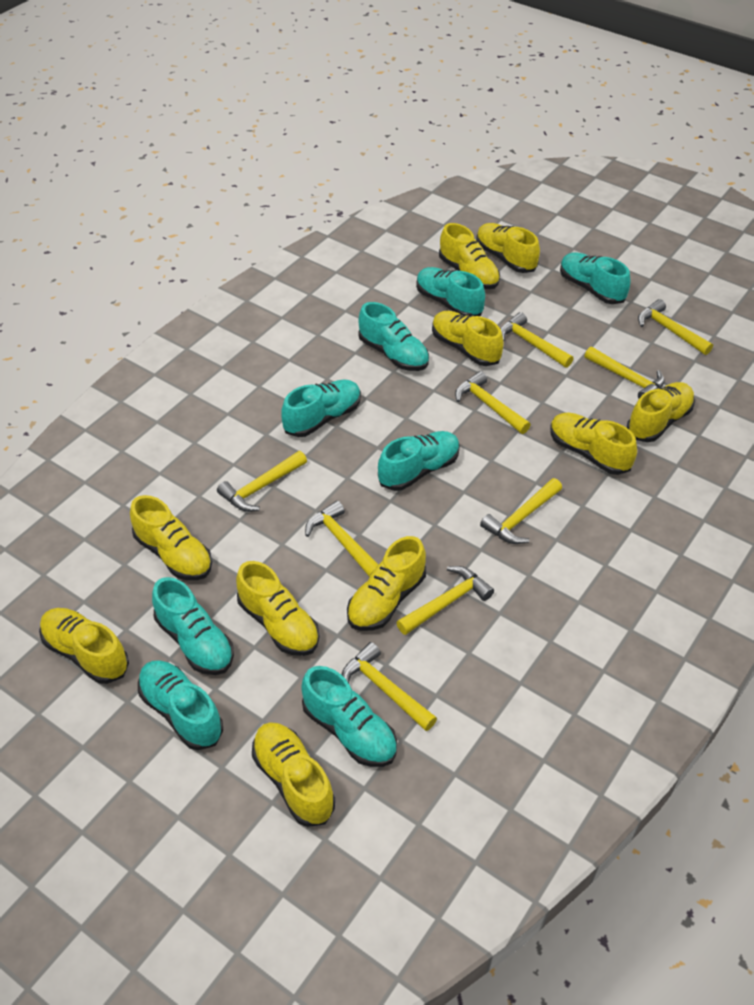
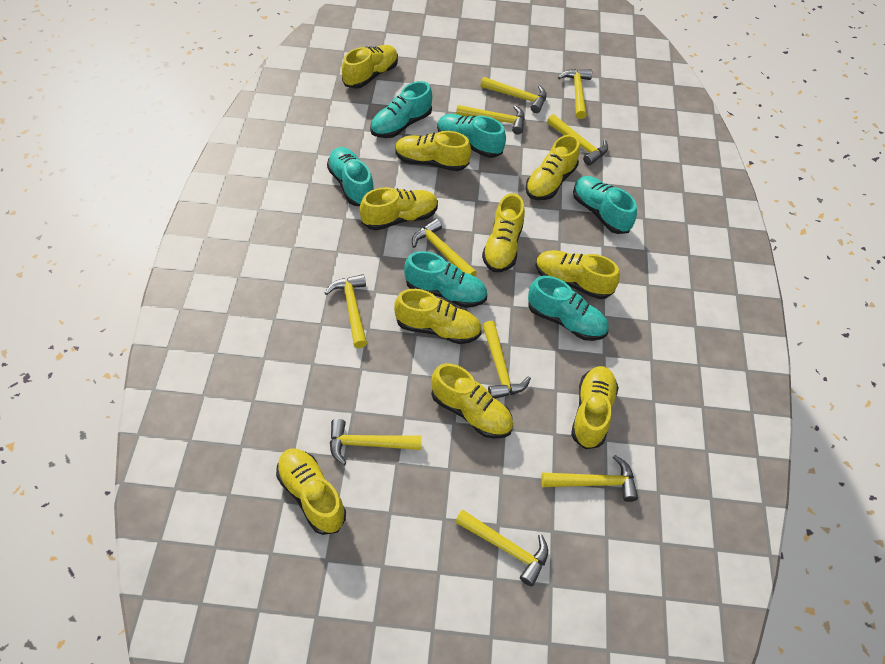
turquoise shoe: 8 -> 6
yellow hammer: 9 -> 10

